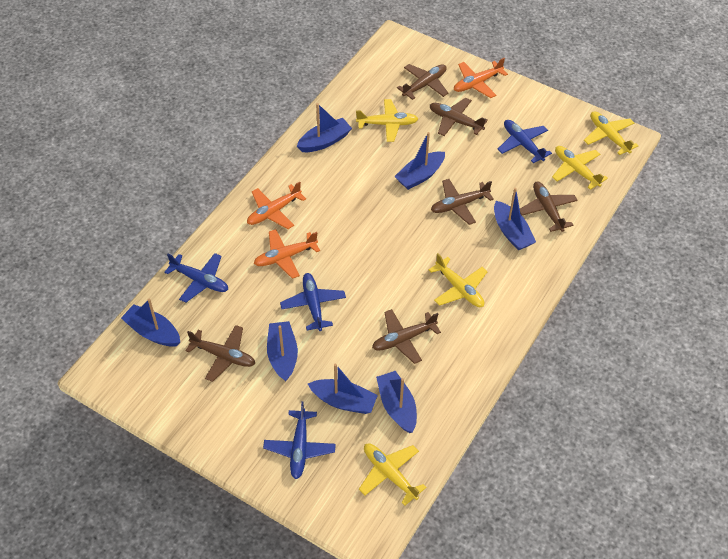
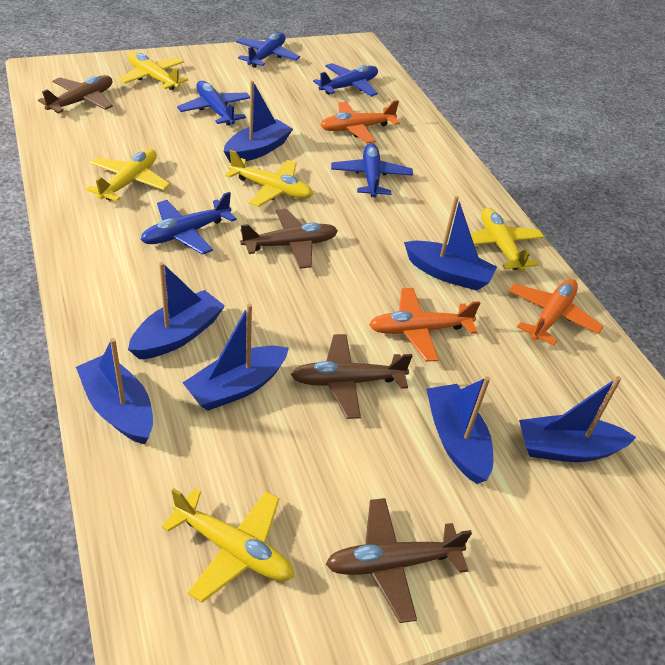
blue plane: 4 -> 5
brown plane: 6 -> 4

